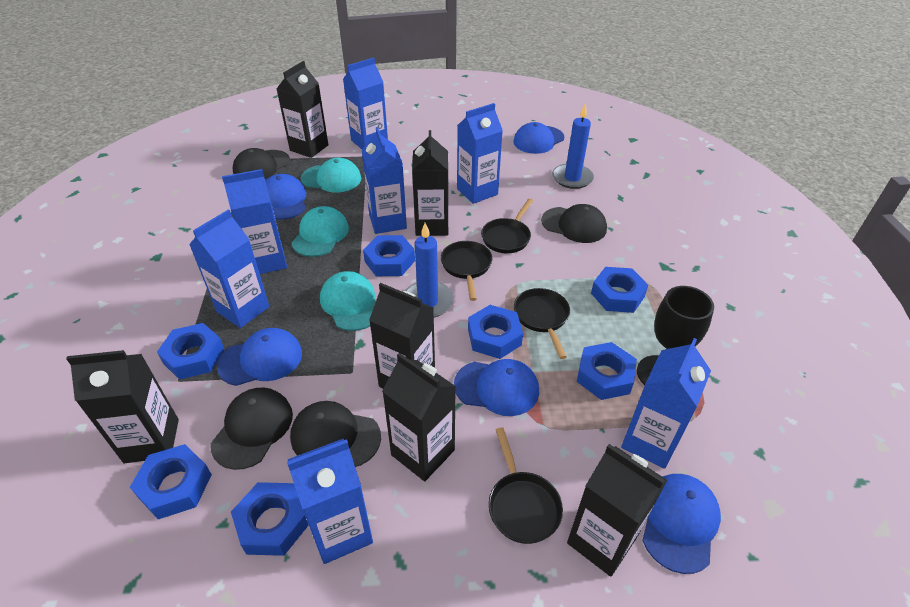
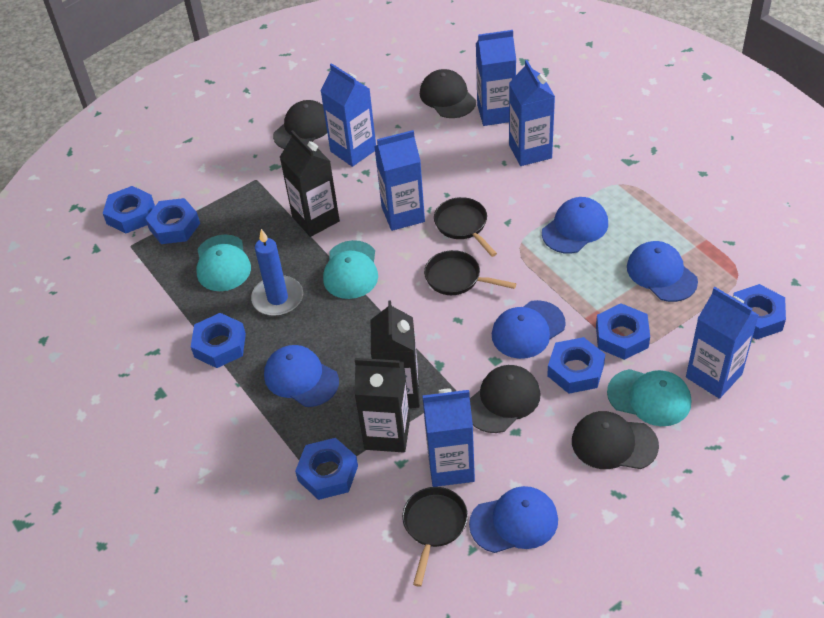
black carton: 6 -> 3
black goblet: 1 -> 0
black pan: 4 -> 3
blue candle: 2 -> 1
blue carton: 7 -> 6

